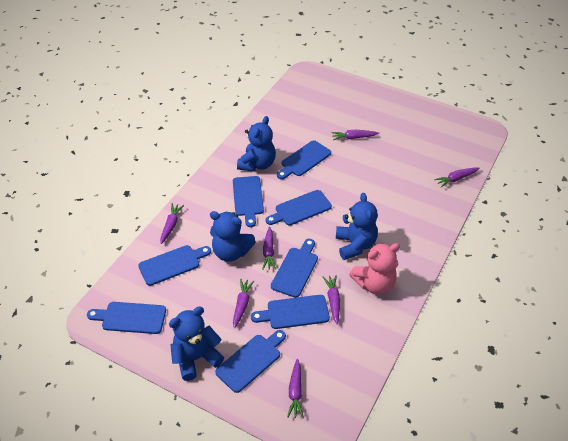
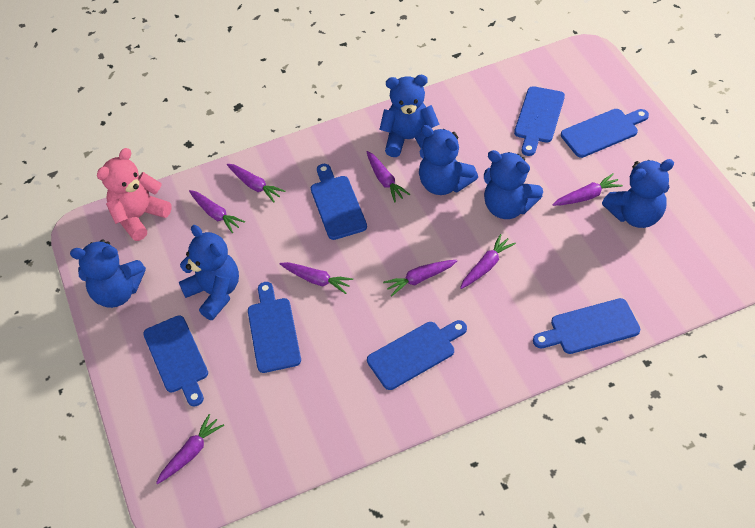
blue cutting board: 8 -> 7
blue teddy bear: 4 -> 6
purple carrot: 7 -> 8

